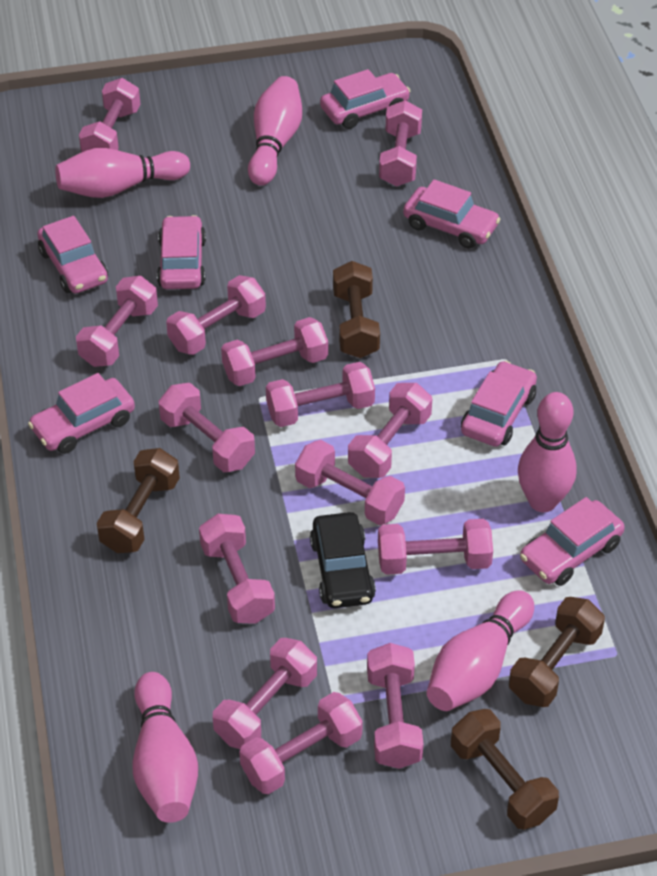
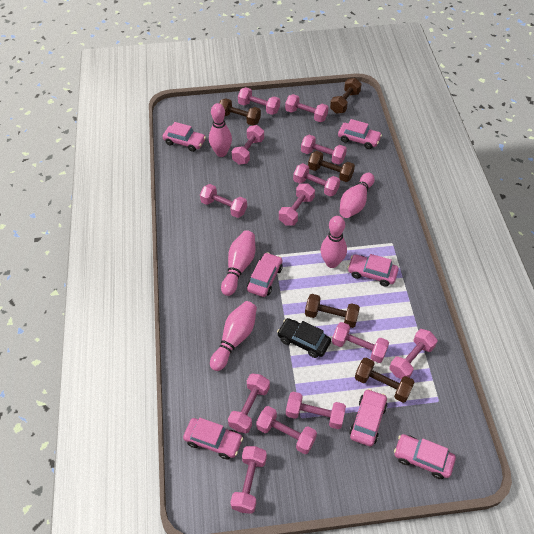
brown dumbbell: 4 -> 5
pink dumbbell: 14 -> 13

